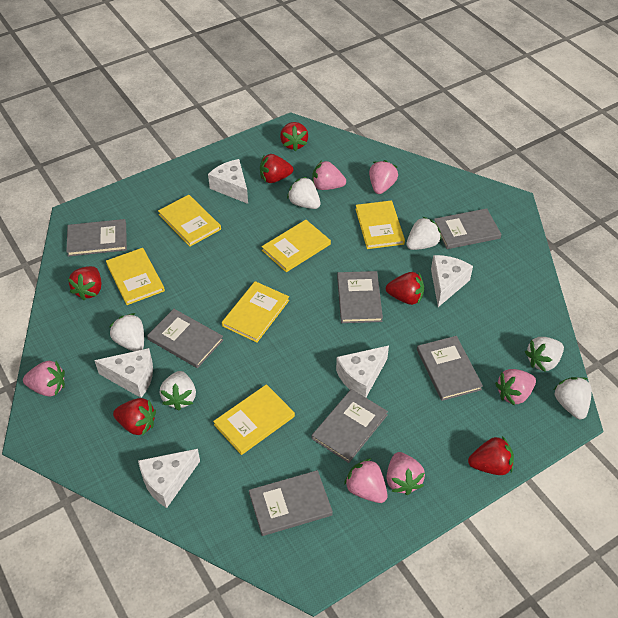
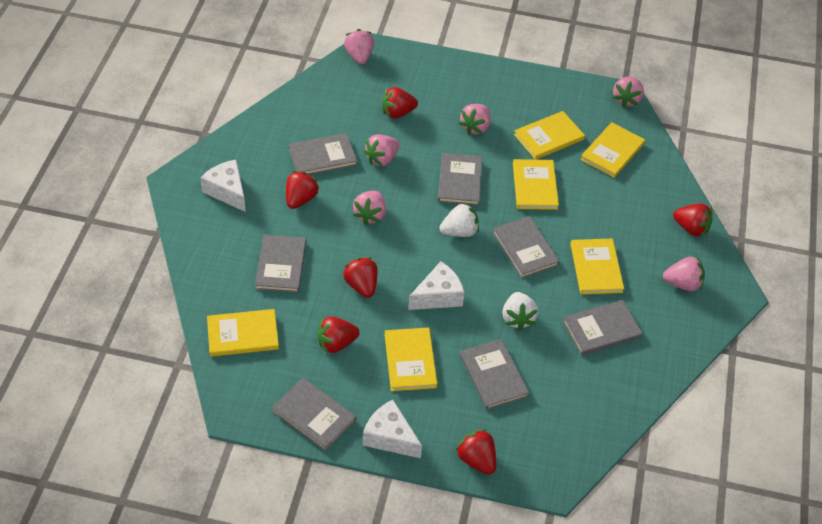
white cheese: 5 -> 3
white strawberry: 6 -> 2

